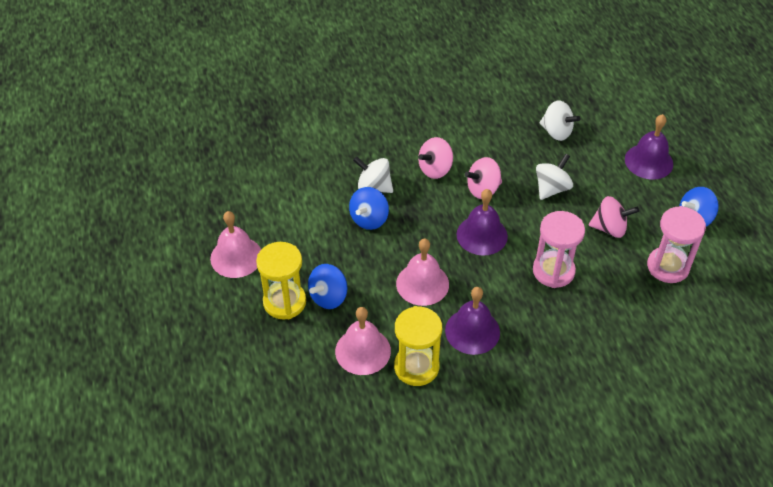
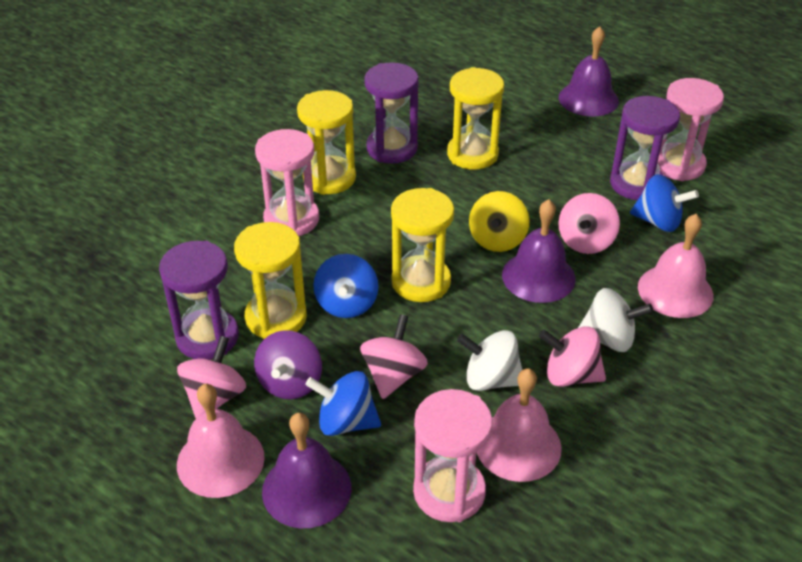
pink hourglass: 2 -> 3
pink spinning top: 3 -> 4
purple hourglass: 0 -> 3
purple spinning top: 0 -> 1
white spinning top: 3 -> 2
yellow hourglass: 2 -> 4
yellow spinning top: 0 -> 1

